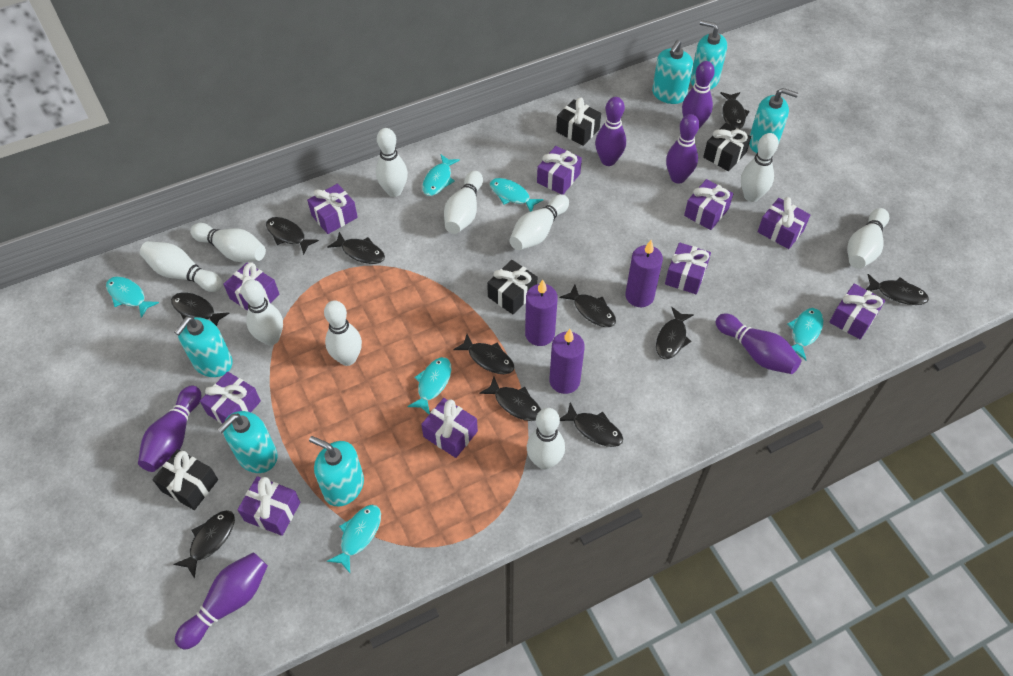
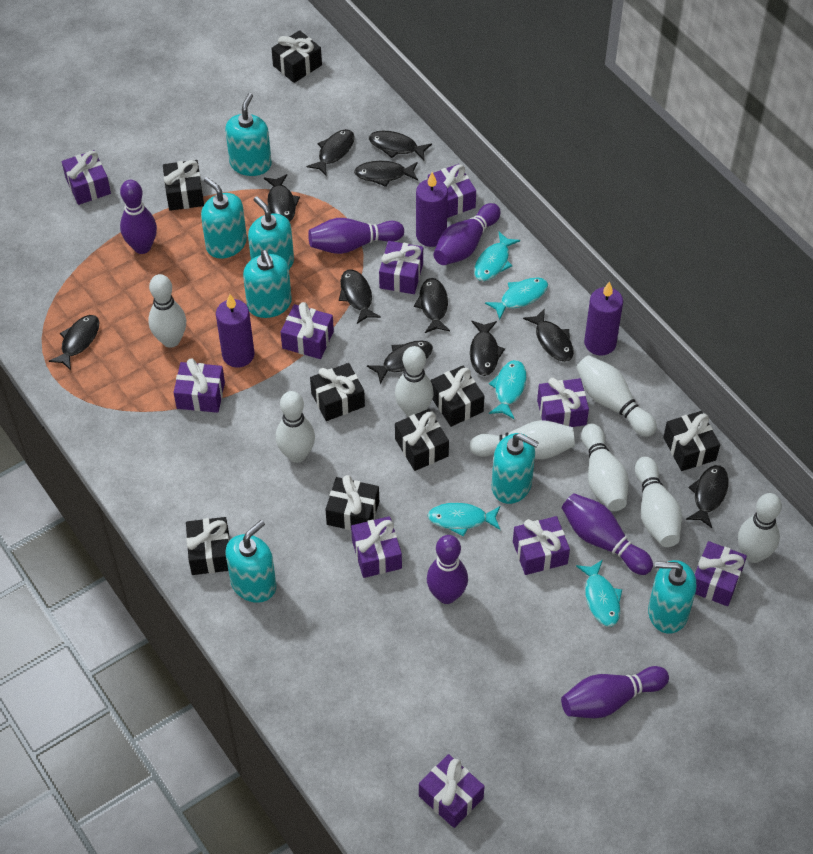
black gift: 4 -> 8
turquoise fish: 6 -> 5
turquoise soap dispenser: 6 -> 7
white bowling pin: 10 -> 8

